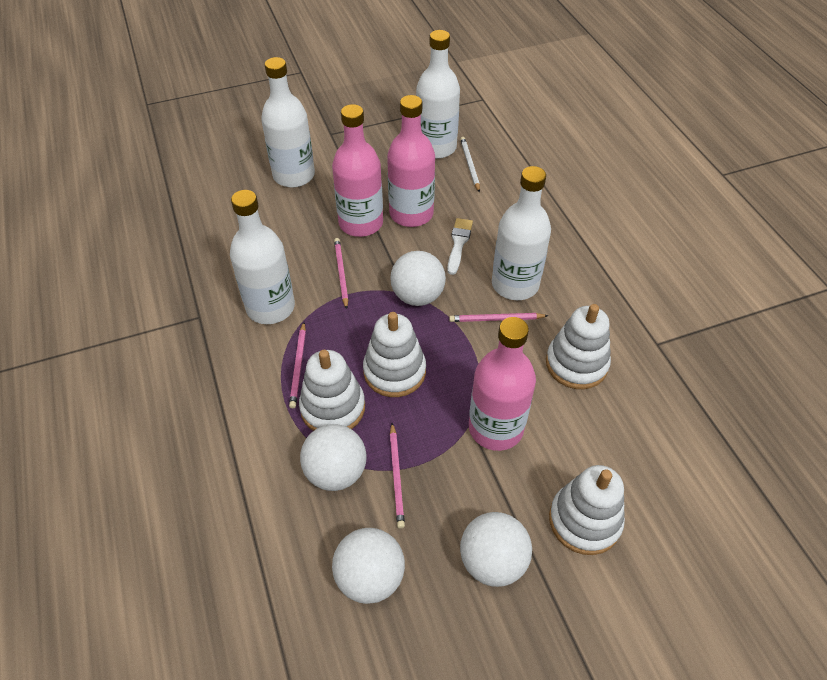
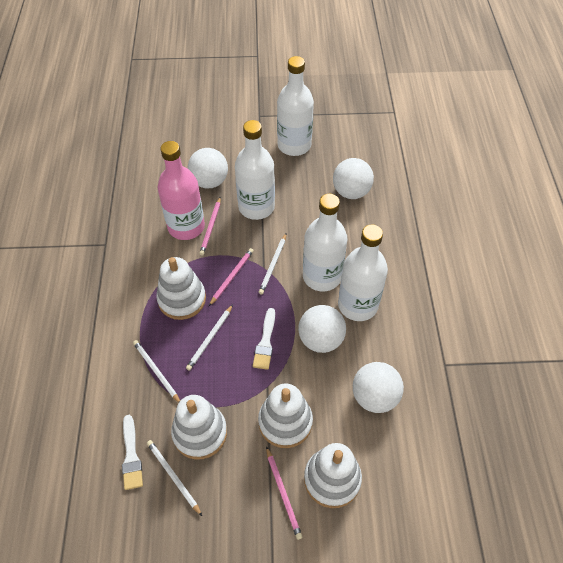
pink bottle: 3 -> 1
pink pencil: 4 -> 3
white brush: 1 -> 2
white pencil: 1 -> 4

